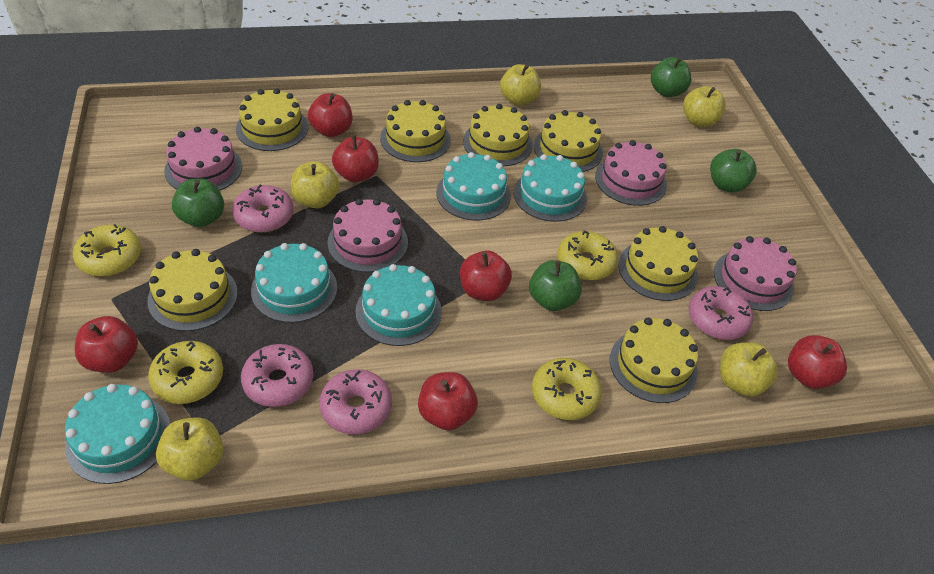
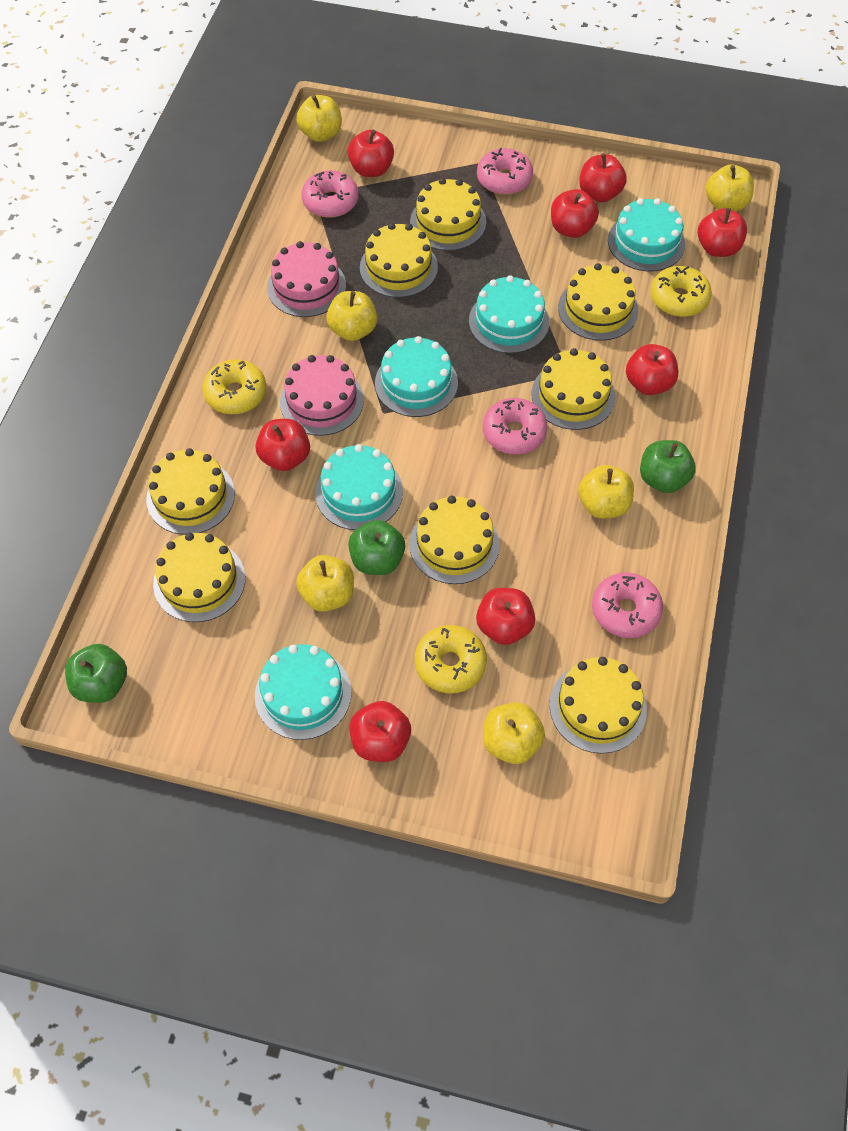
green apple: 4 -> 3
pink cake: 4 -> 2
red apple: 6 -> 8
yellow apple: 5 -> 6
yellow cake: 7 -> 8
yellow donut: 4 -> 3

